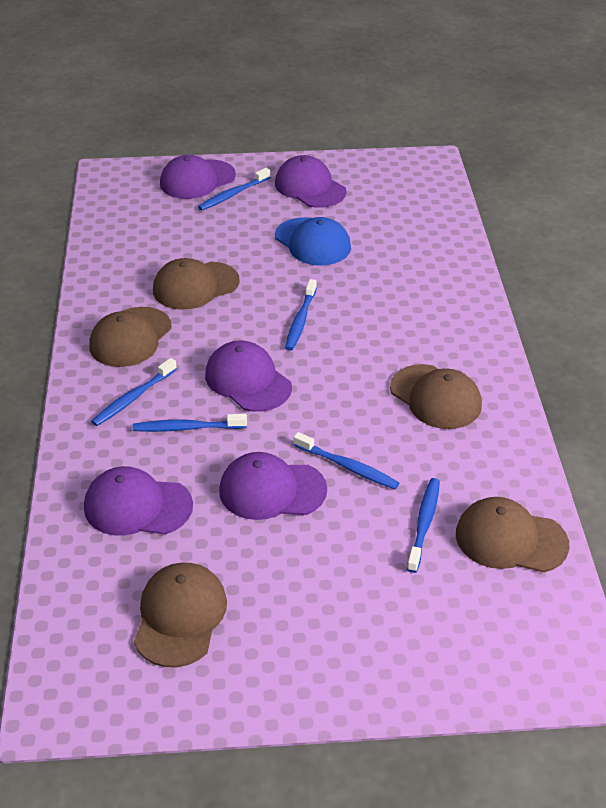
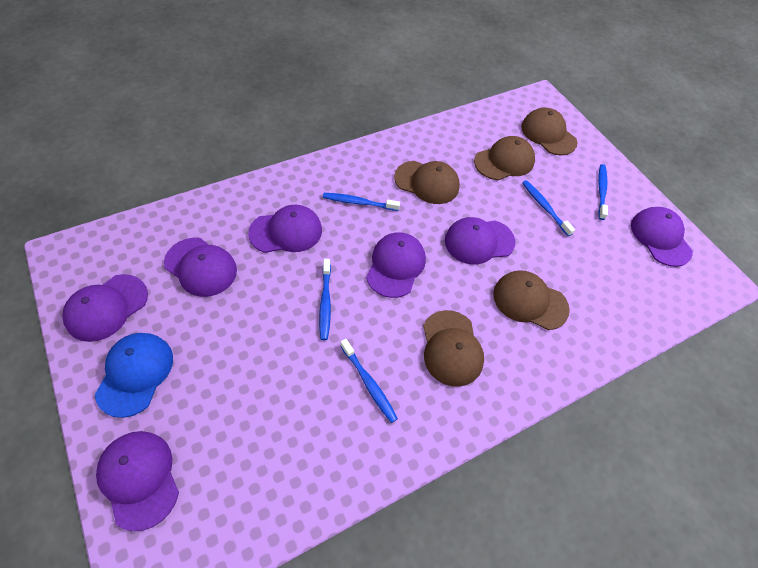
blue toothbrush: 6 -> 5
purple cap: 5 -> 7

